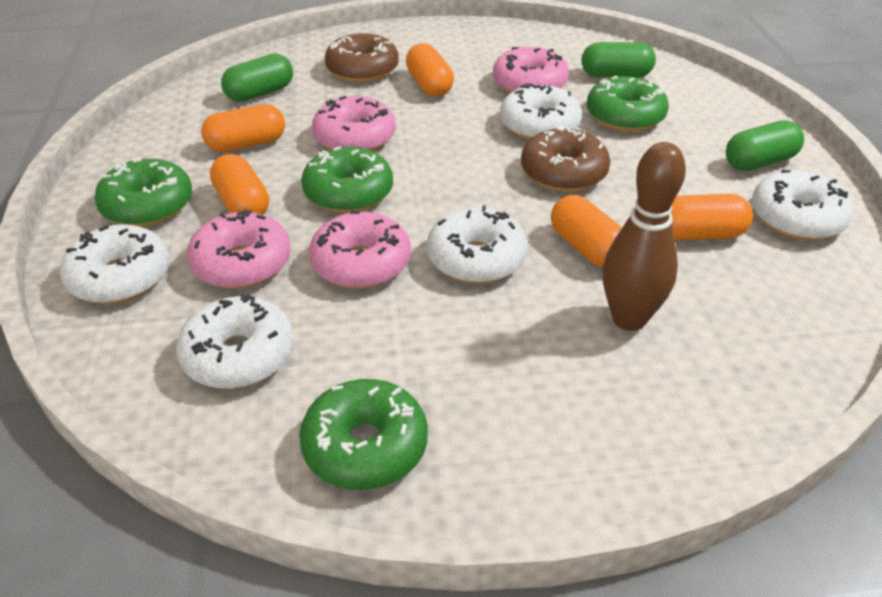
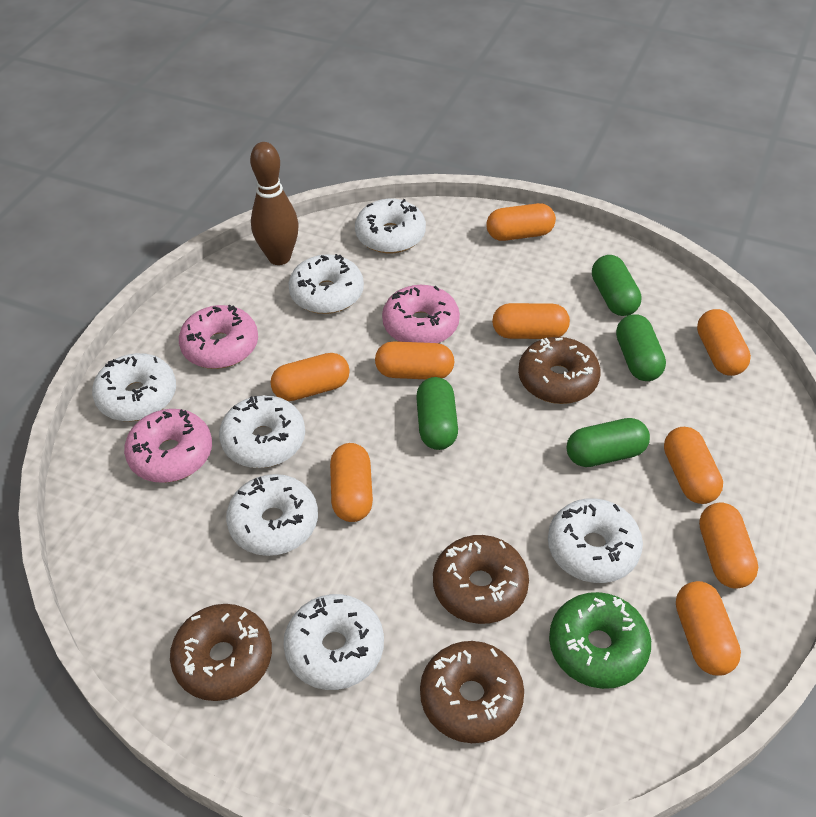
brown donut: 2 -> 4
green capsule: 3 -> 4
green donut: 4 -> 1
orange capsule: 5 -> 9
pink donut: 4 -> 3
white donut: 5 -> 7

